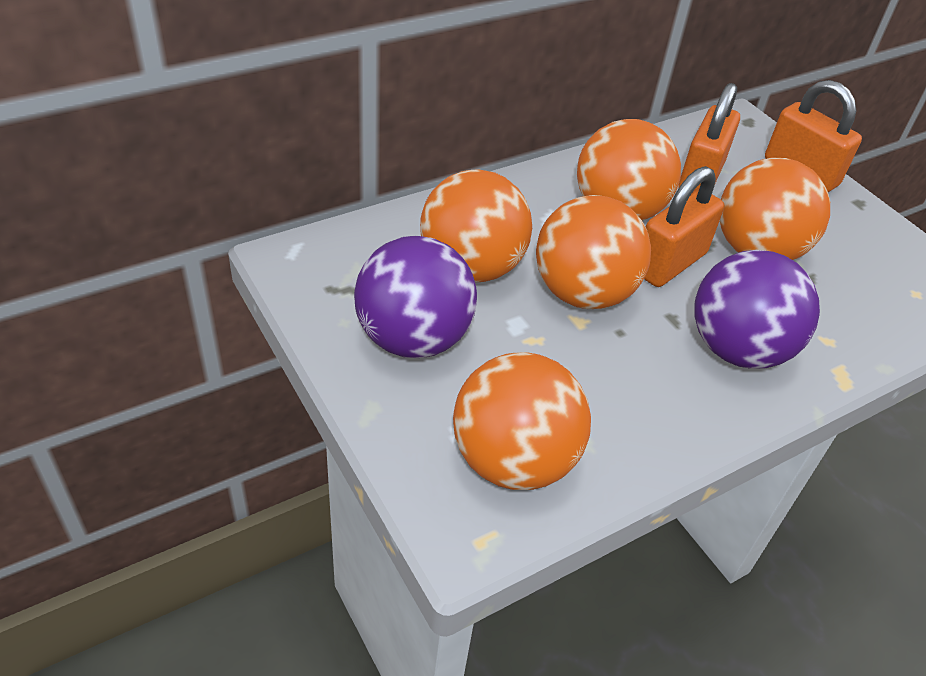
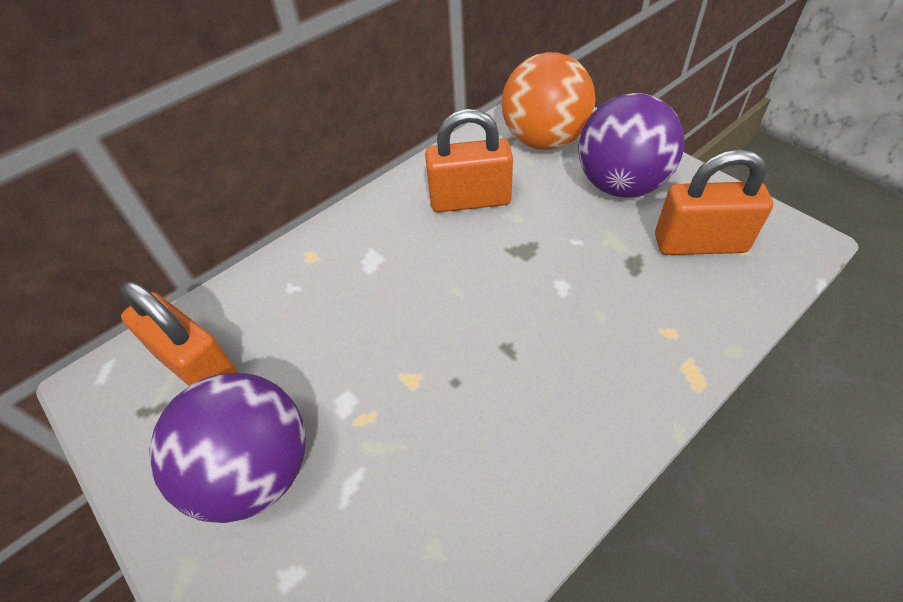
orange ball: 5 -> 1

